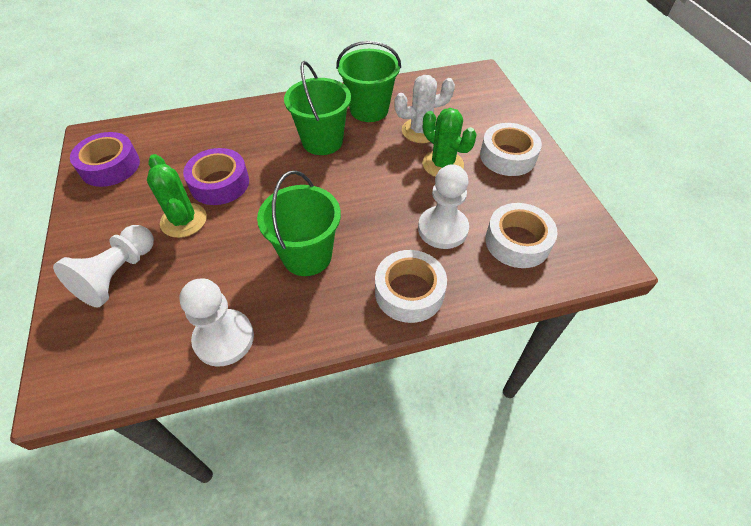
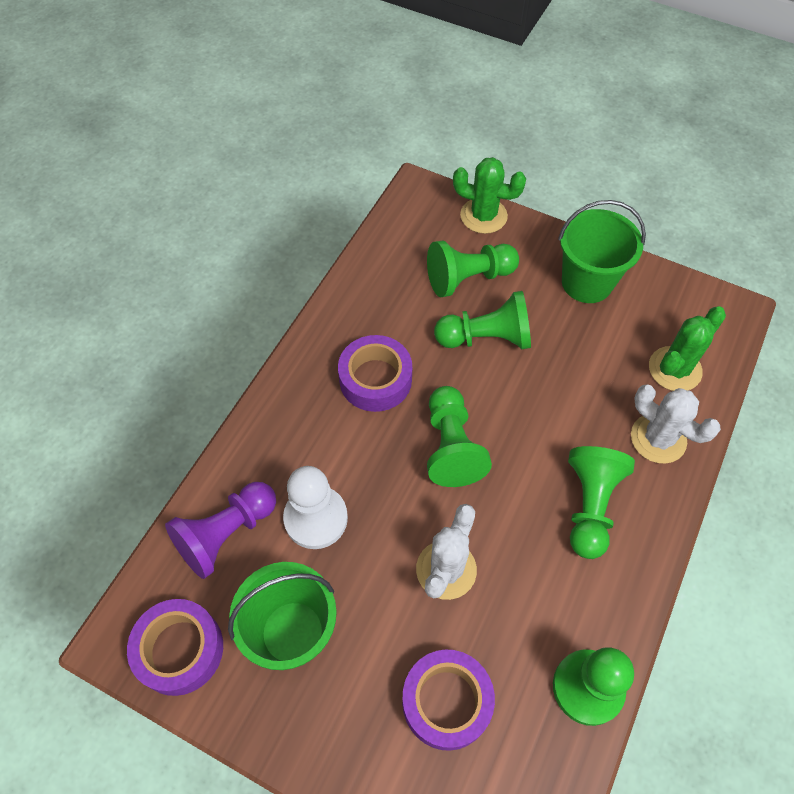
green bucket: 3 -> 2
green pawn: 0 -> 5
purple pawn: 0 -> 1
purple tape: 2 -> 3
white cactus: 1 -> 2
white pawn: 3 -> 1
white tape: 3 -> 0

